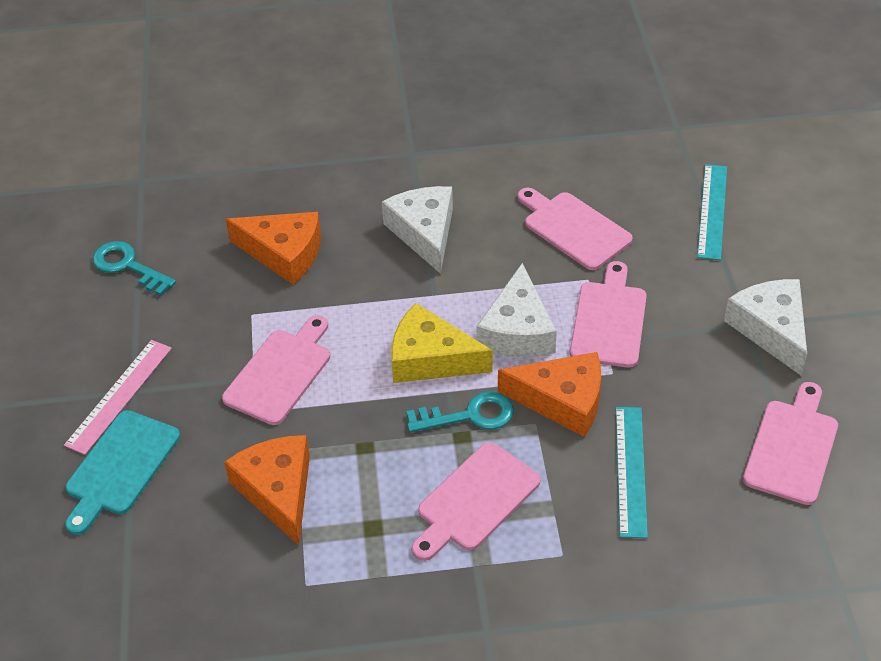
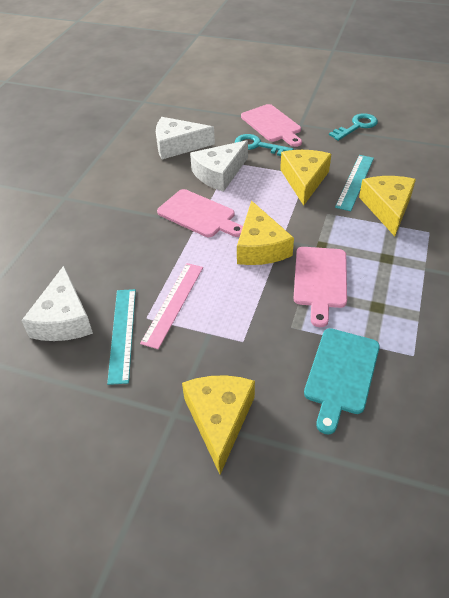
orange cheese: 3 -> 0
pink cutting board: 5 -> 3
yellow cheese: 1 -> 4

